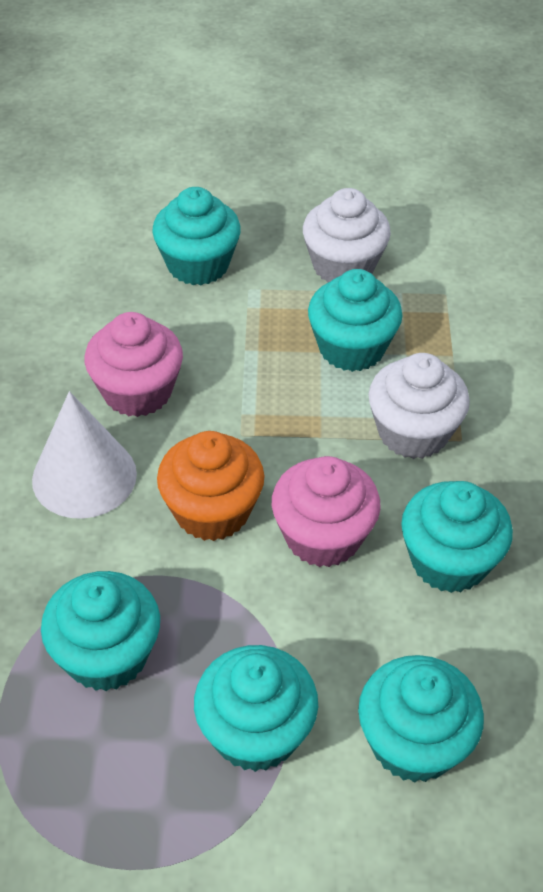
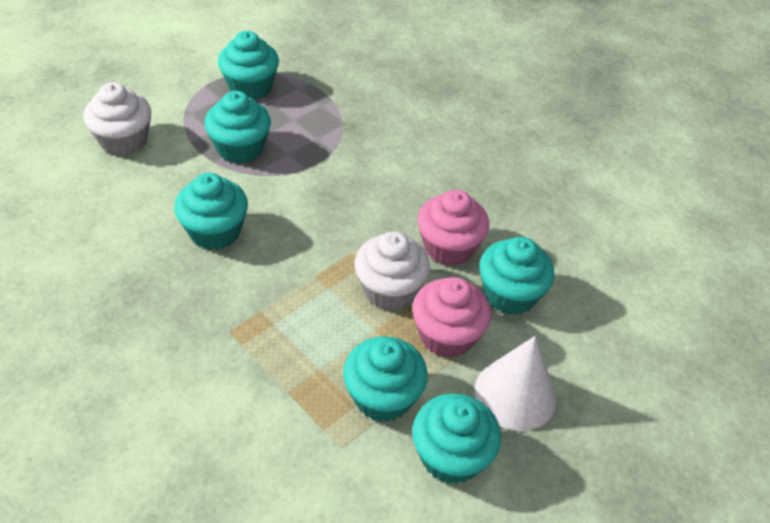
orange cupcake: 1 -> 0

